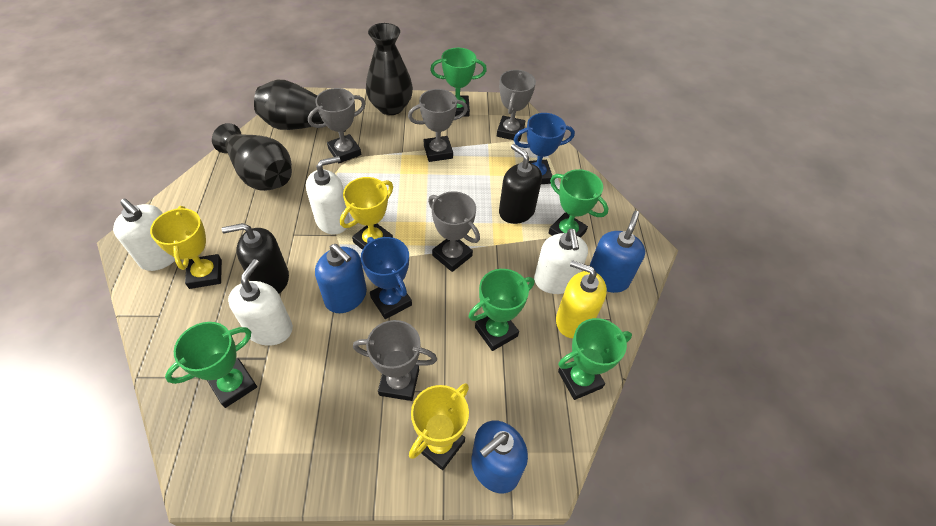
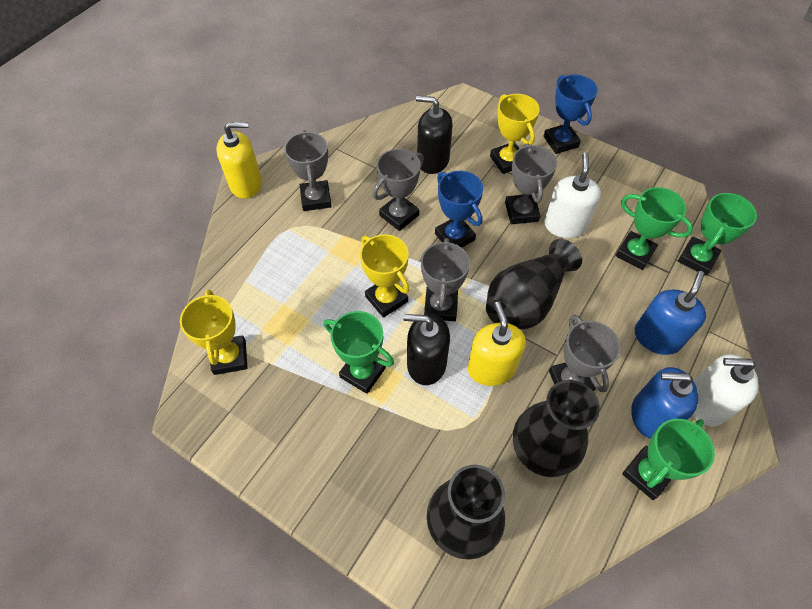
blue soap dispenser: 3 -> 2
green trophy: 5 -> 4
white soap dispenser: 4 -> 2
yellow soap dispenser: 1 -> 2

